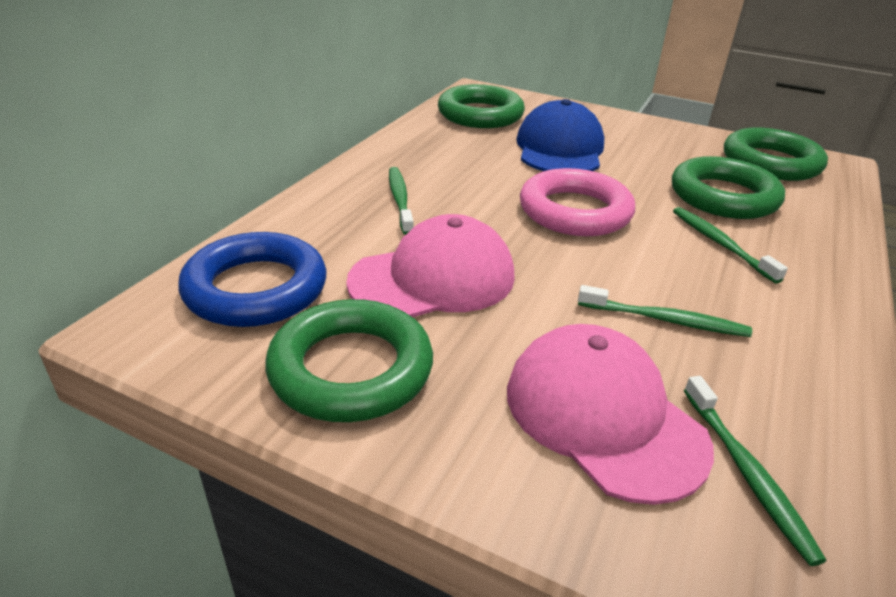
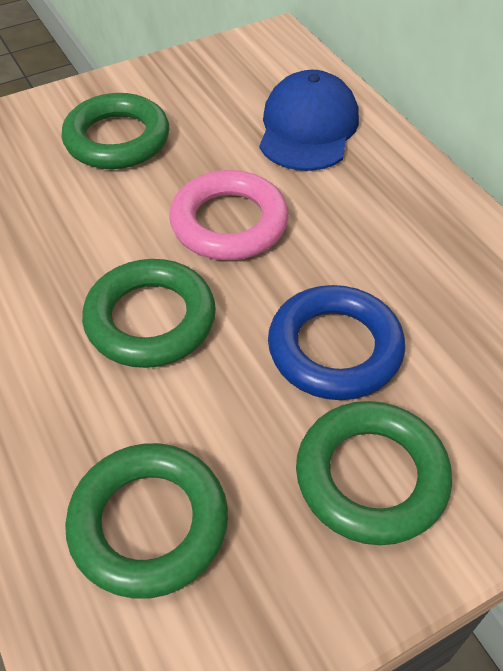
green toothbrush: 4 -> 0
pink cap: 2 -> 0

